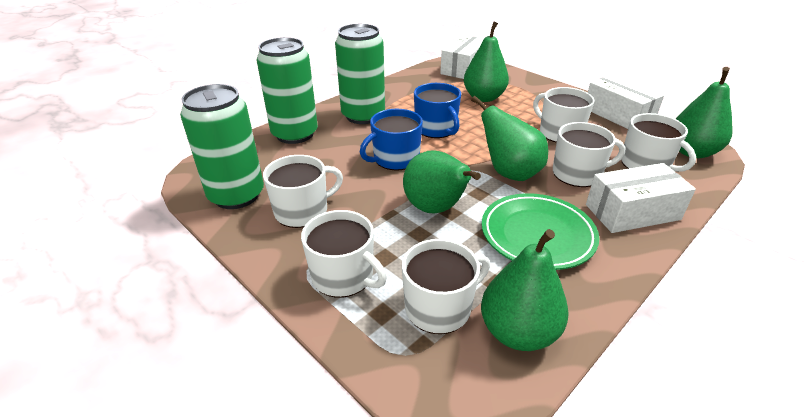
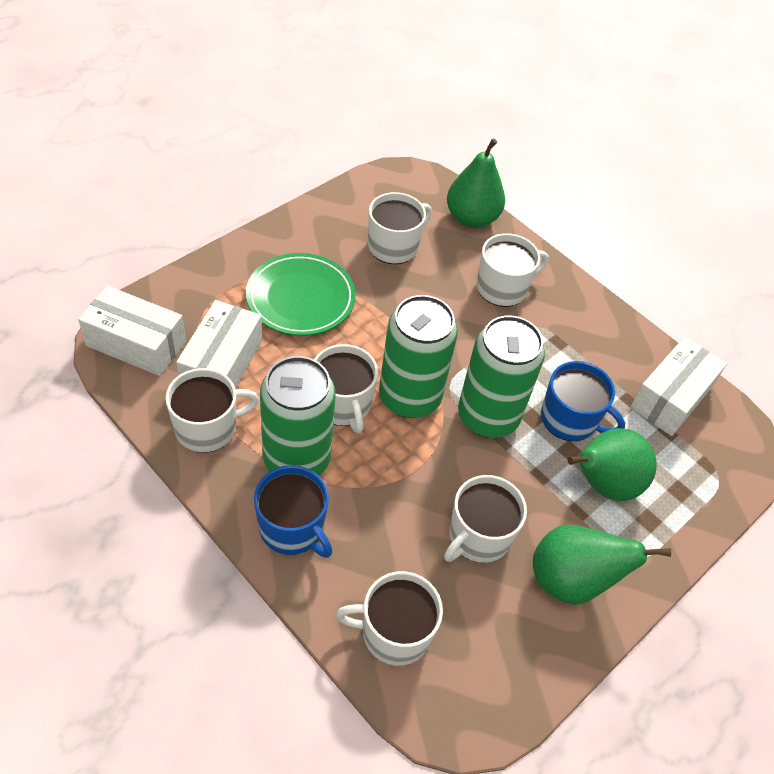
green pear: 5 -> 3

